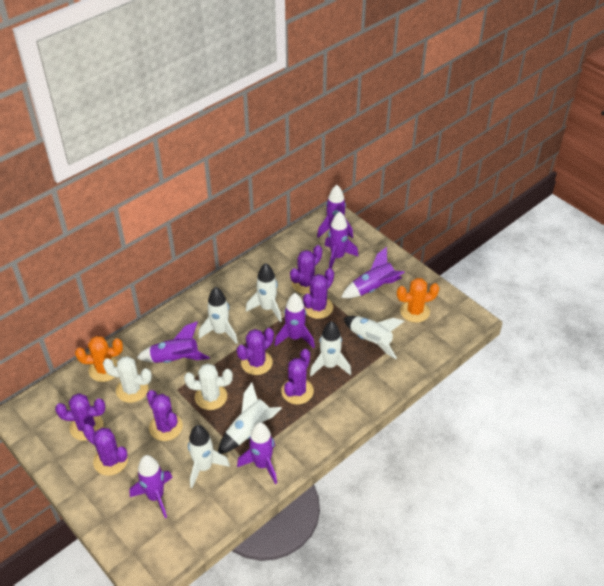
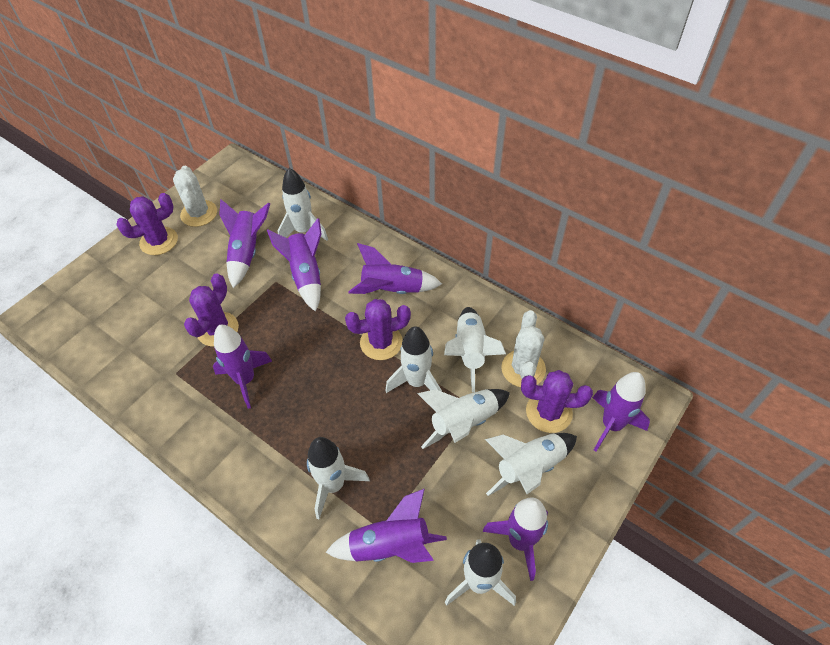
orange cactus: 2 -> 0
purple cactus: 7 -> 4
white rocket: 6 -> 7

